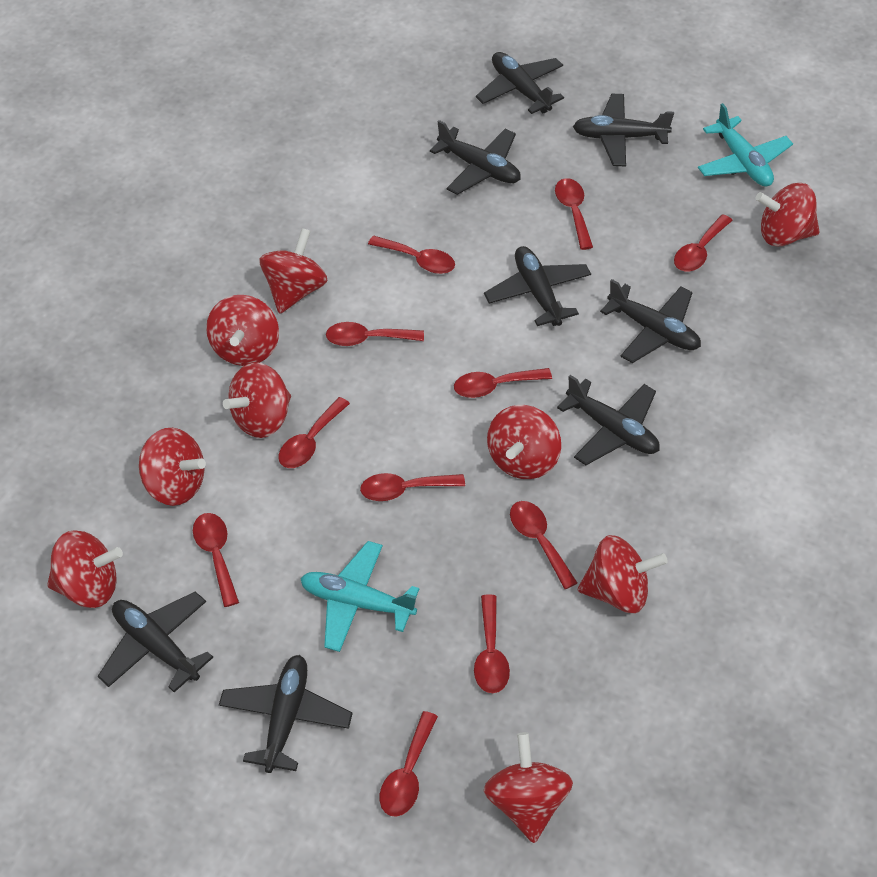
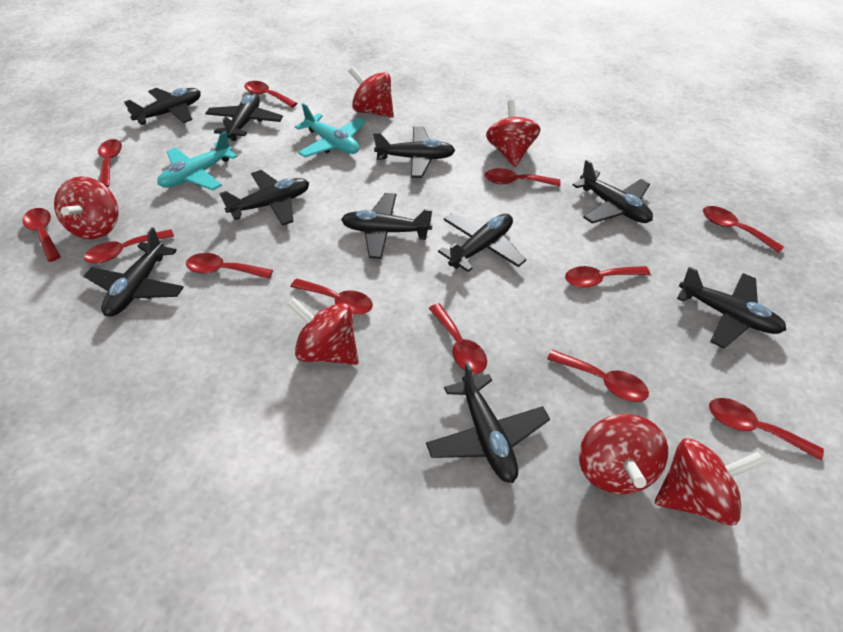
black plane: 8 -> 10
red spinning top: 9 -> 6
red spoon: 11 -> 12

